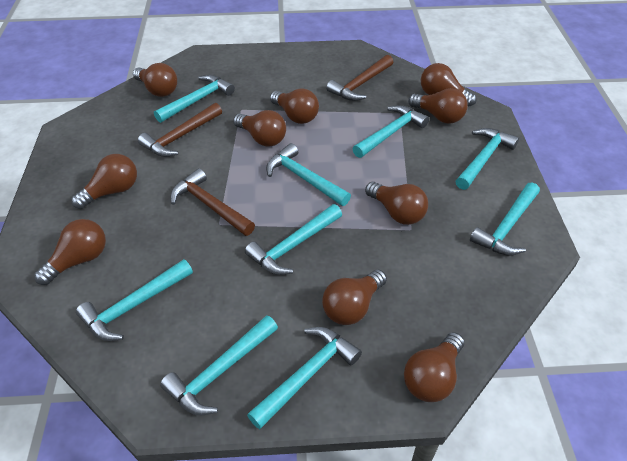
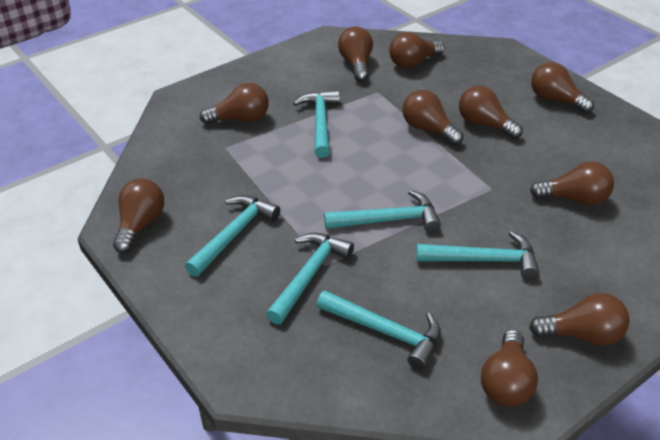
brown hammer: 3 -> 0
turquoise hammer: 9 -> 6

